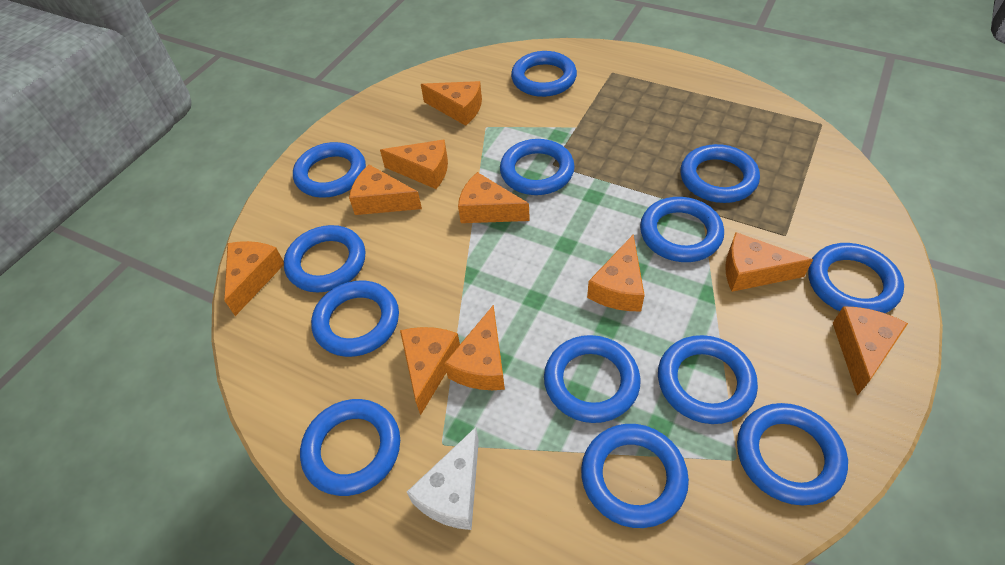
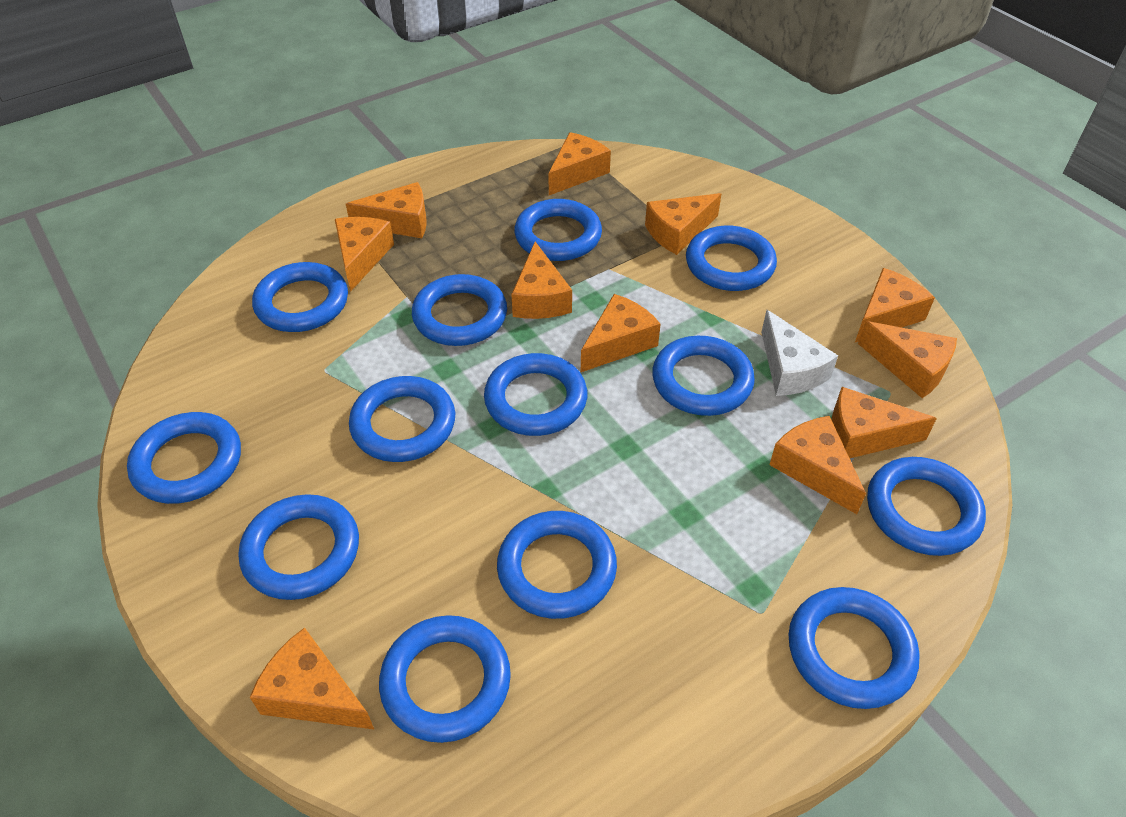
orange cheese: 10 -> 11

